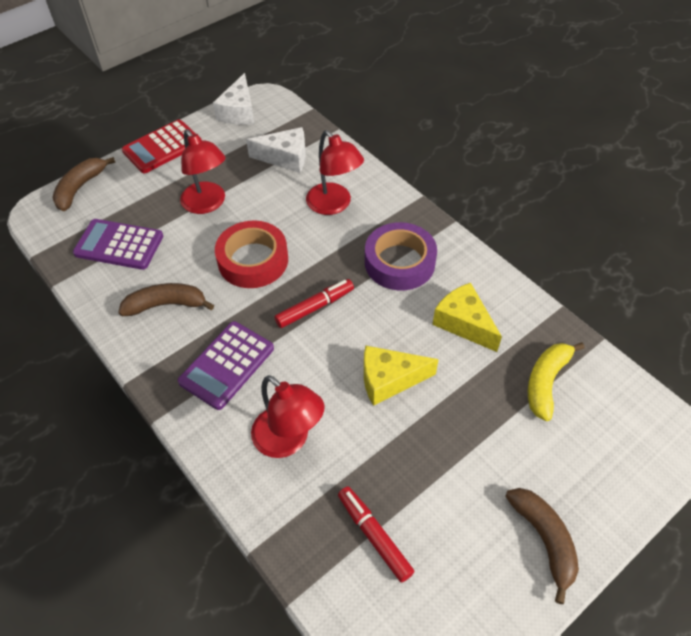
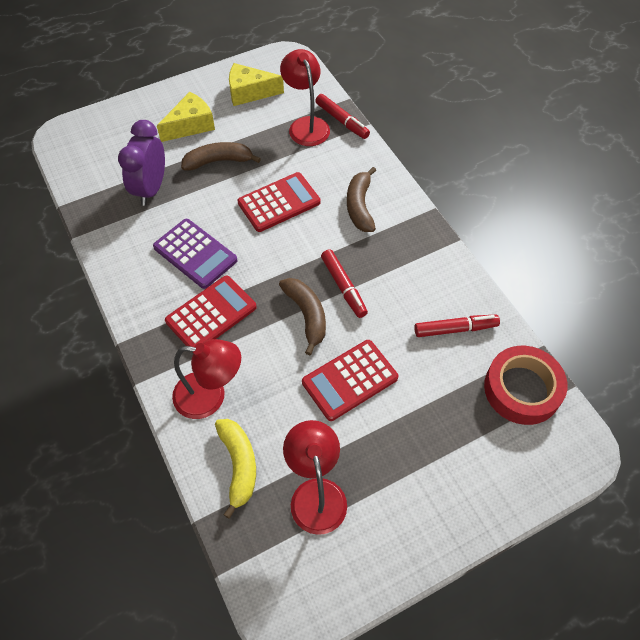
purple calculator: 2 -> 1
purple clock: 0 -> 1
purple tape: 1 -> 0
red calculator: 1 -> 3
red marker: 2 -> 3
white cheese: 2 -> 0

